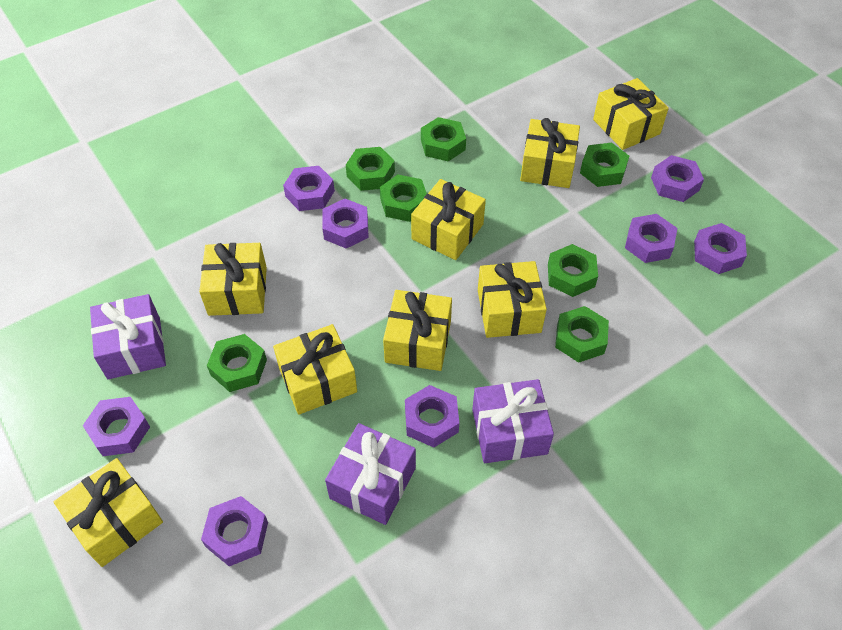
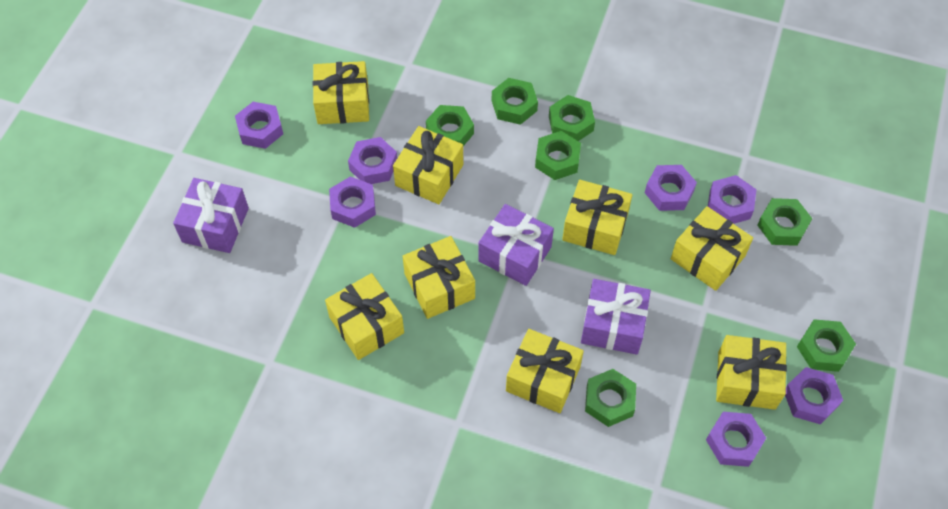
purple nut: 8 -> 7

